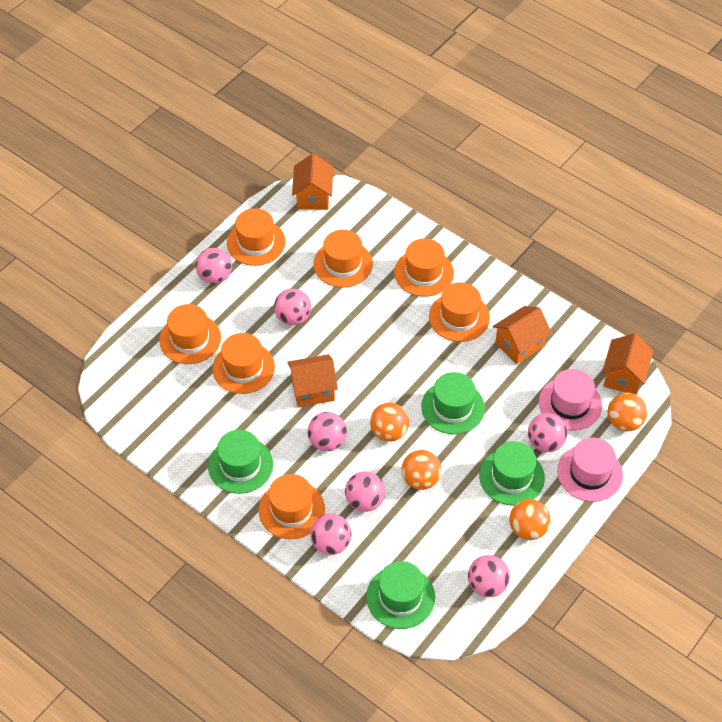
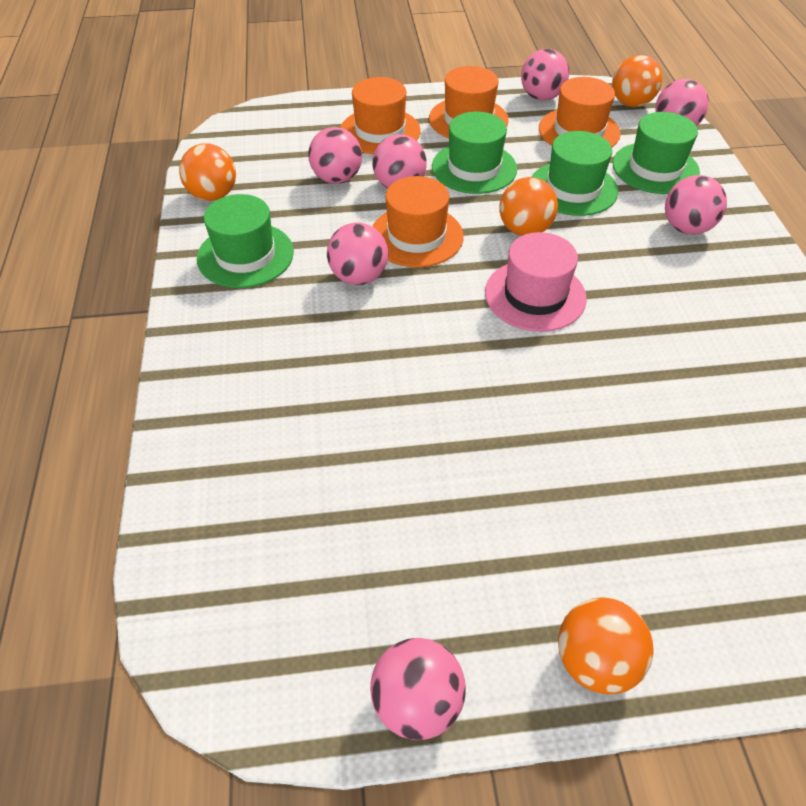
orange hat: 7 -> 4
orange house: 4 -> 0
pink hat: 2 -> 1

